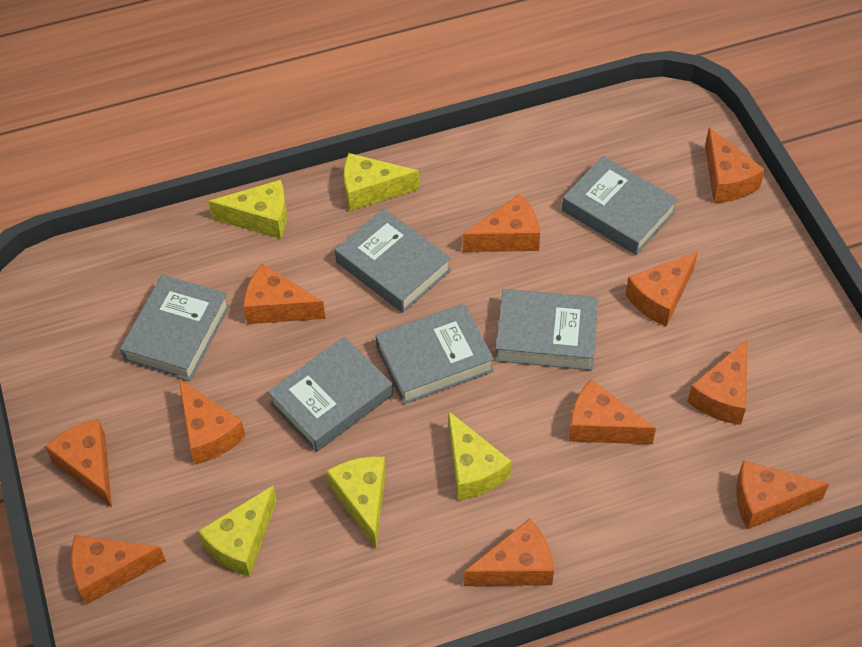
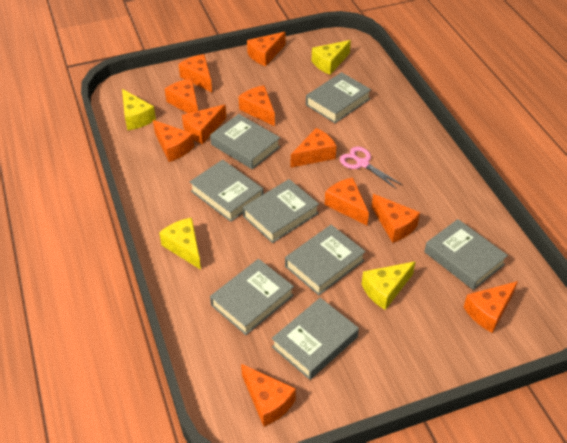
grey book: 6 -> 8
pink scissors: 0 -> 1
yellow cheese: 5 -> 4

